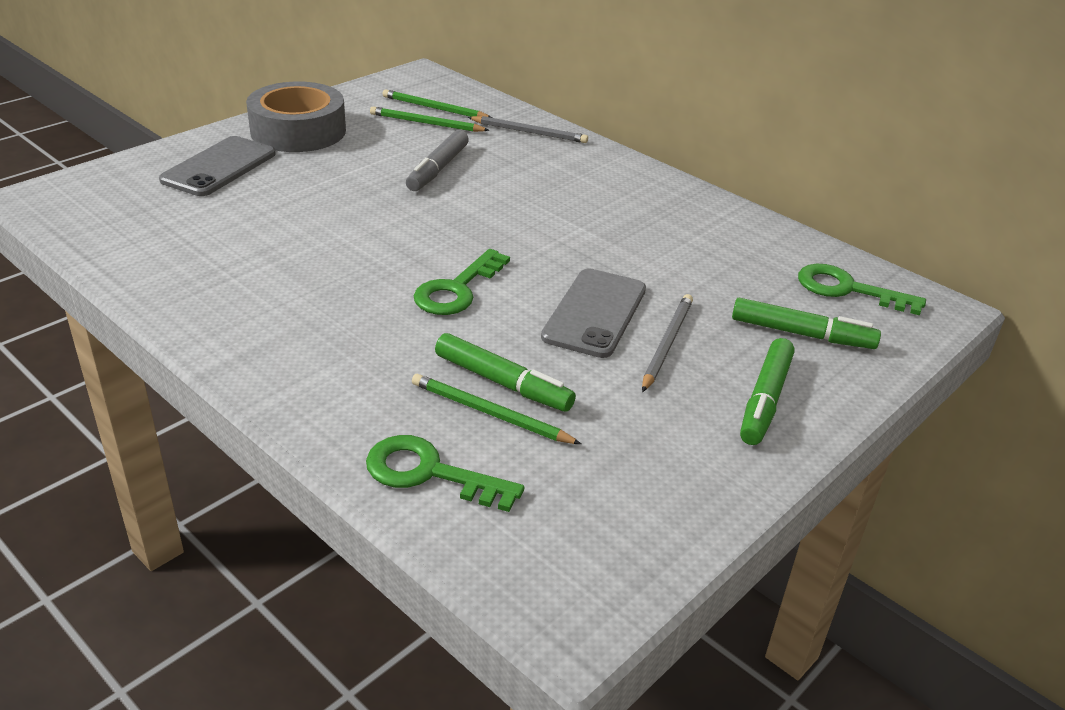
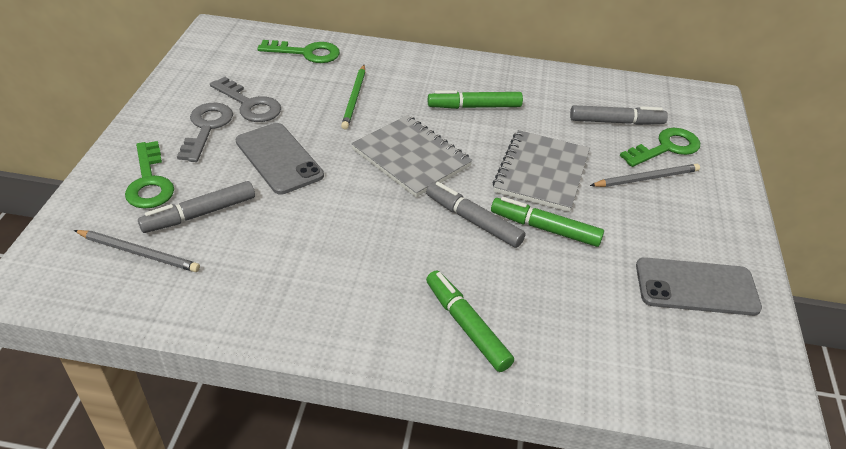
green pencil: 3 -> 1
grey key: 0 -> 2
grey marker: 1 -> 3
grey notebook: 0 -> 2
grey tape: 1 -> 0

